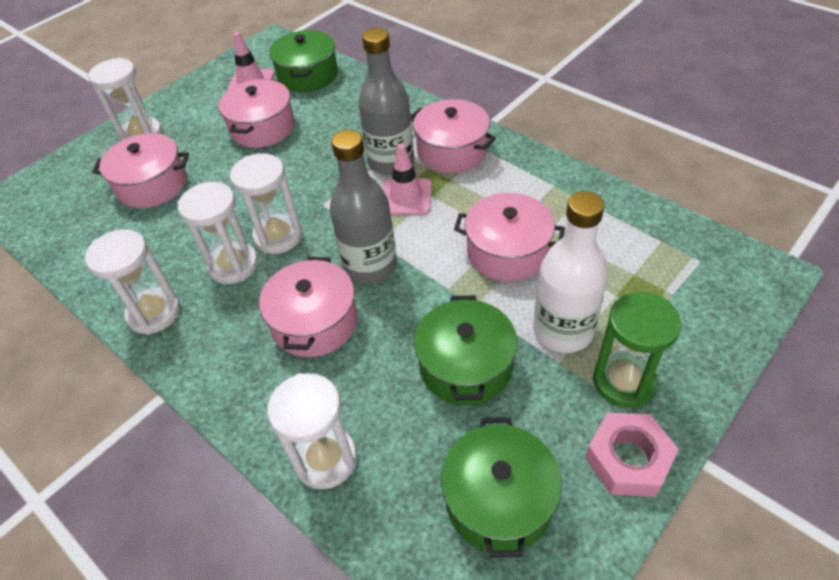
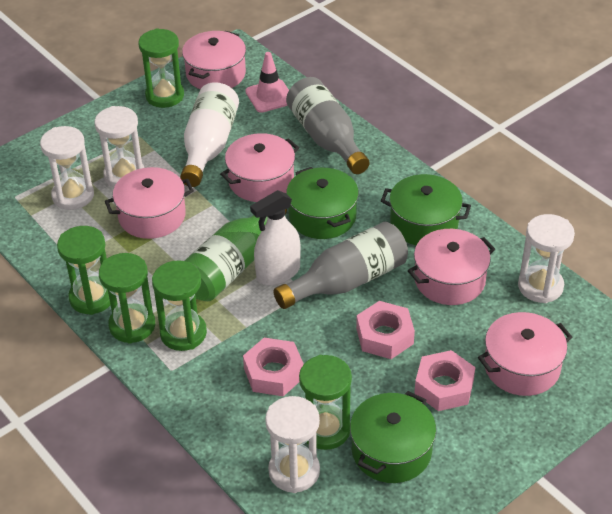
green bottle: 0 -> 1
green hourglass: 1 -> 5
pink nut: 1 -> 3
pink traffic cone: 2 -> 1
white hourglass: 5 -> 4
white spray bottle: 0 -> 1

